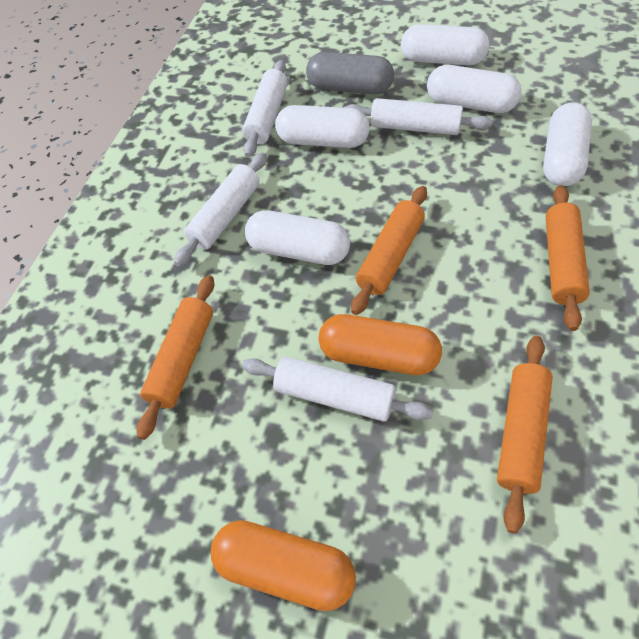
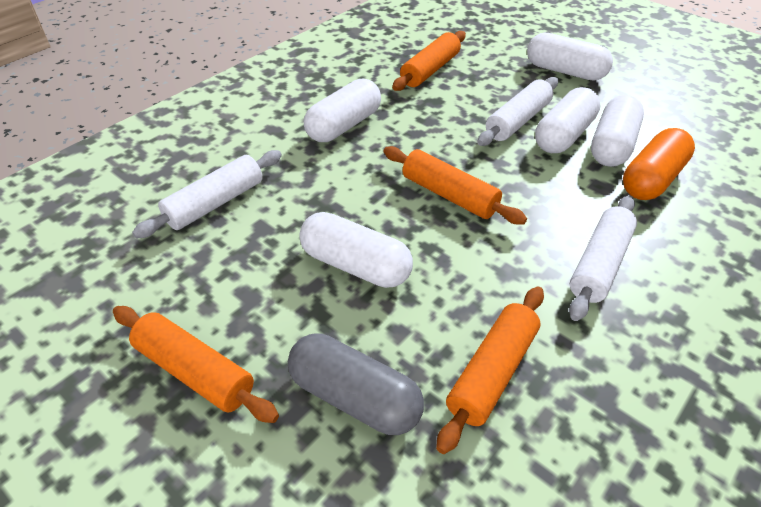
orange capsule: 2 -> 1
white rolling pin: 4 -> 3

